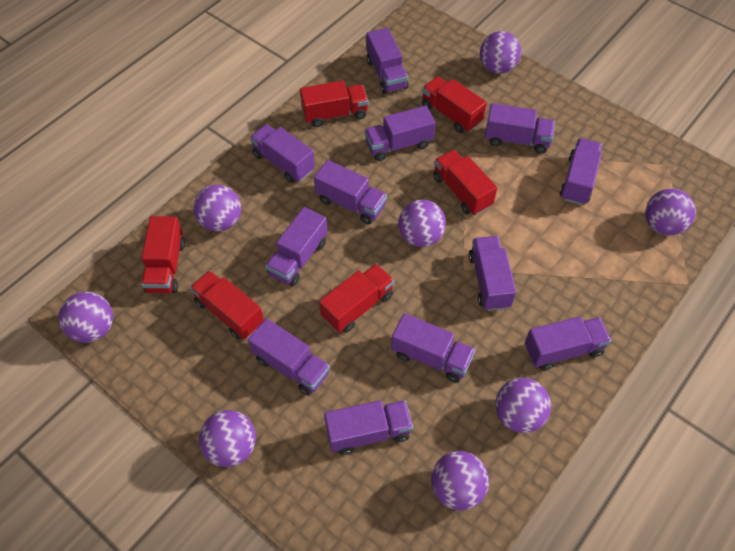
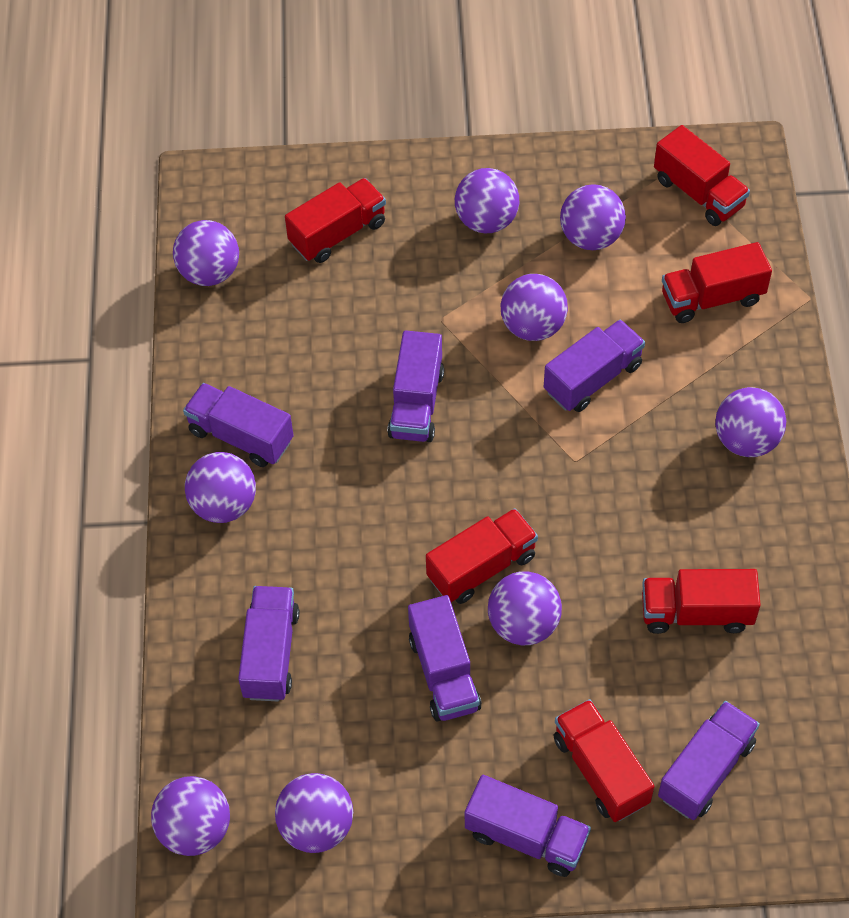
purple ball: 8 -> 9
purple truck: 12 -> 7

